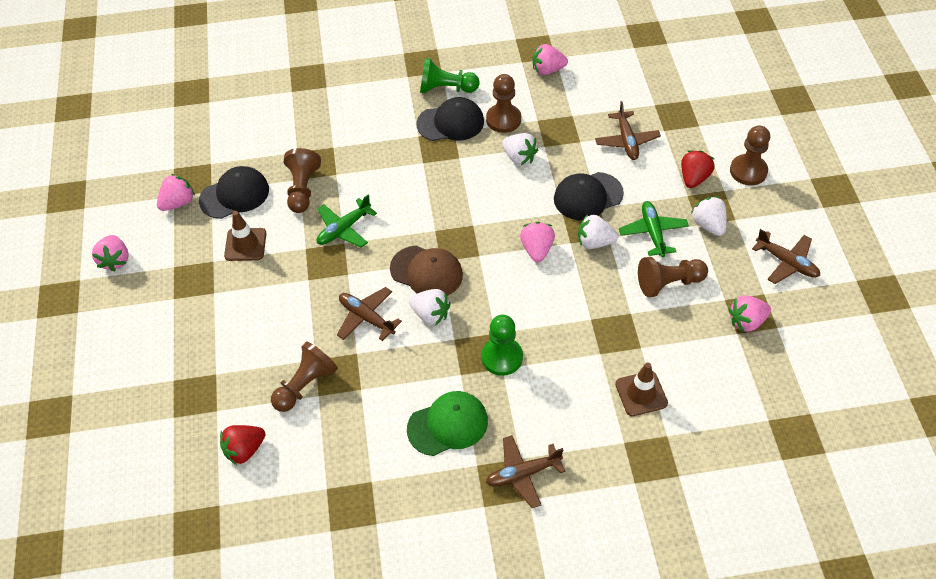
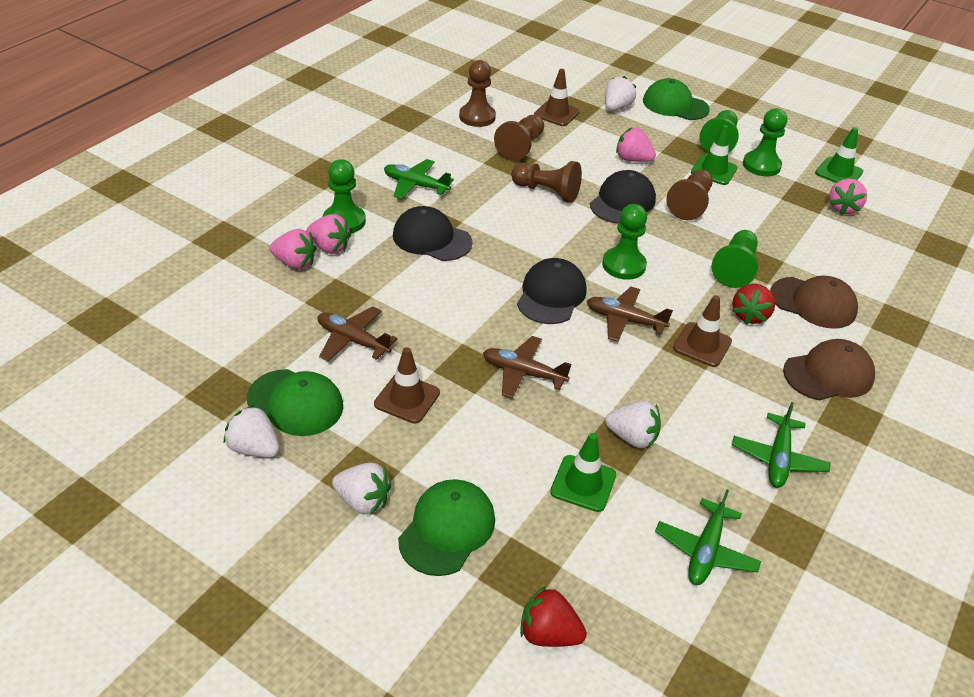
brown cap: 1 -> 2
brown pawn: 5 -> 4
brown plane: 4 -> 3
brown traffic cone: 2 -> 3
green cap: 1 -> 3
green pawn: 2 -> 5
green plane: 2 -> 3
green traffic cone: 0 -> 3
pink strawberry: 5 -> 4

